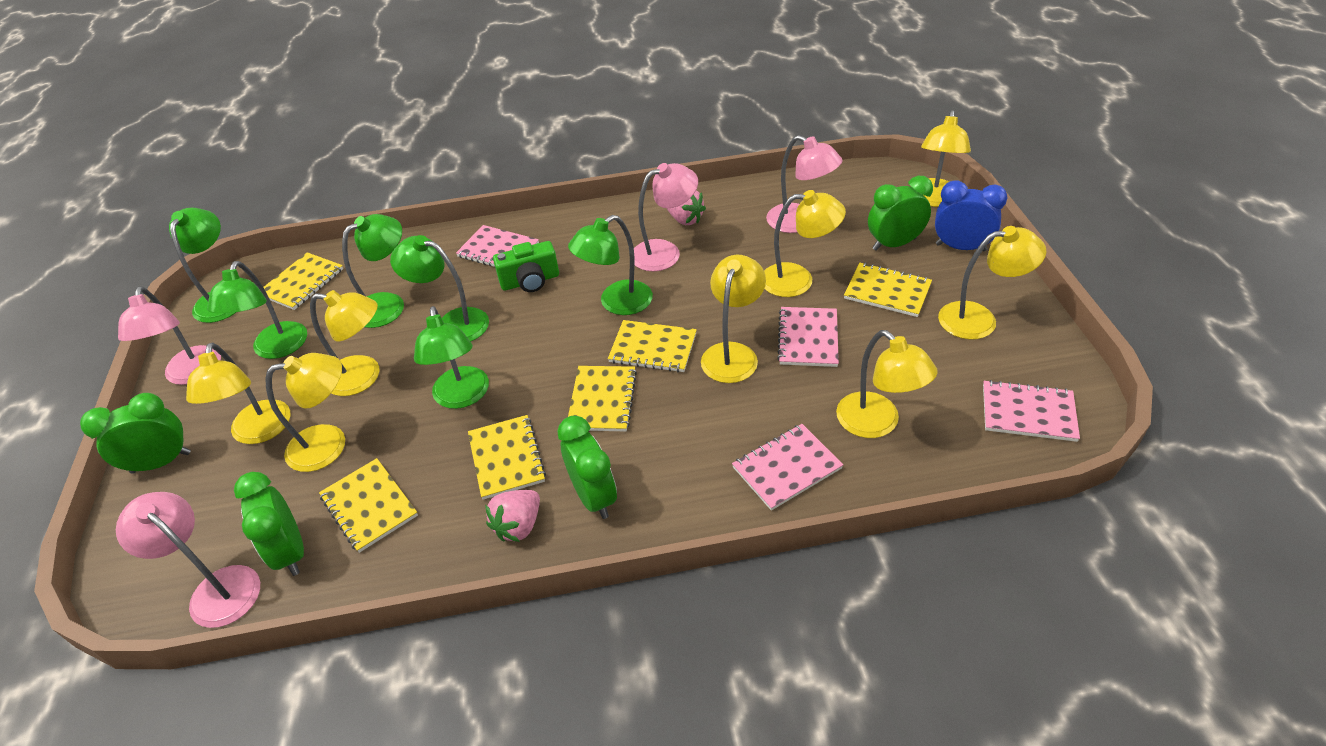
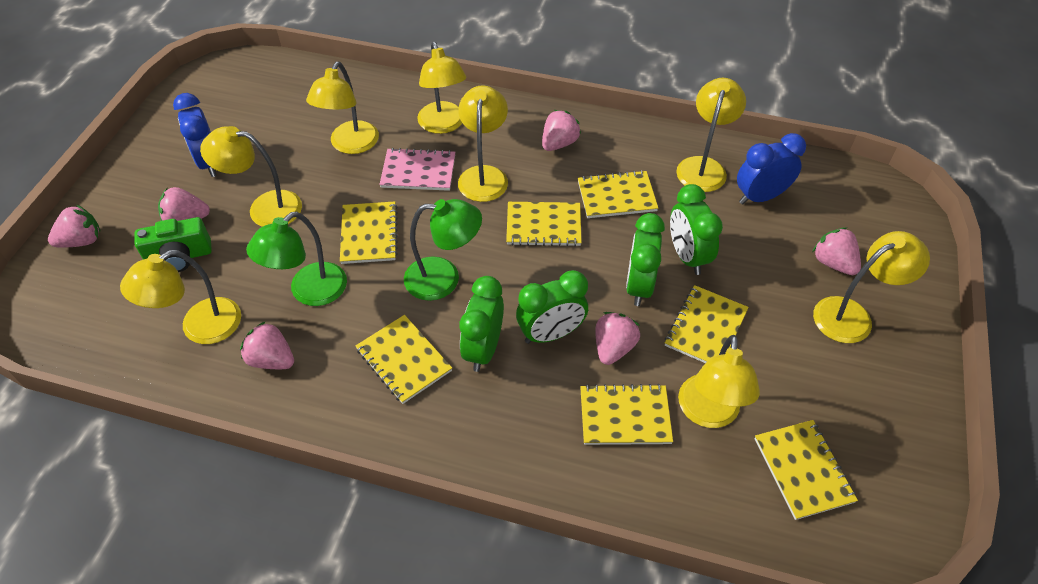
blue clock: 1 -> 2
green lamp: 6 -> 2
pink lamp: 4 -> 0
pink notebook: 4 -> 1
pink strawberry: 2 -> 6
yellow notebook: 6 -> 7

